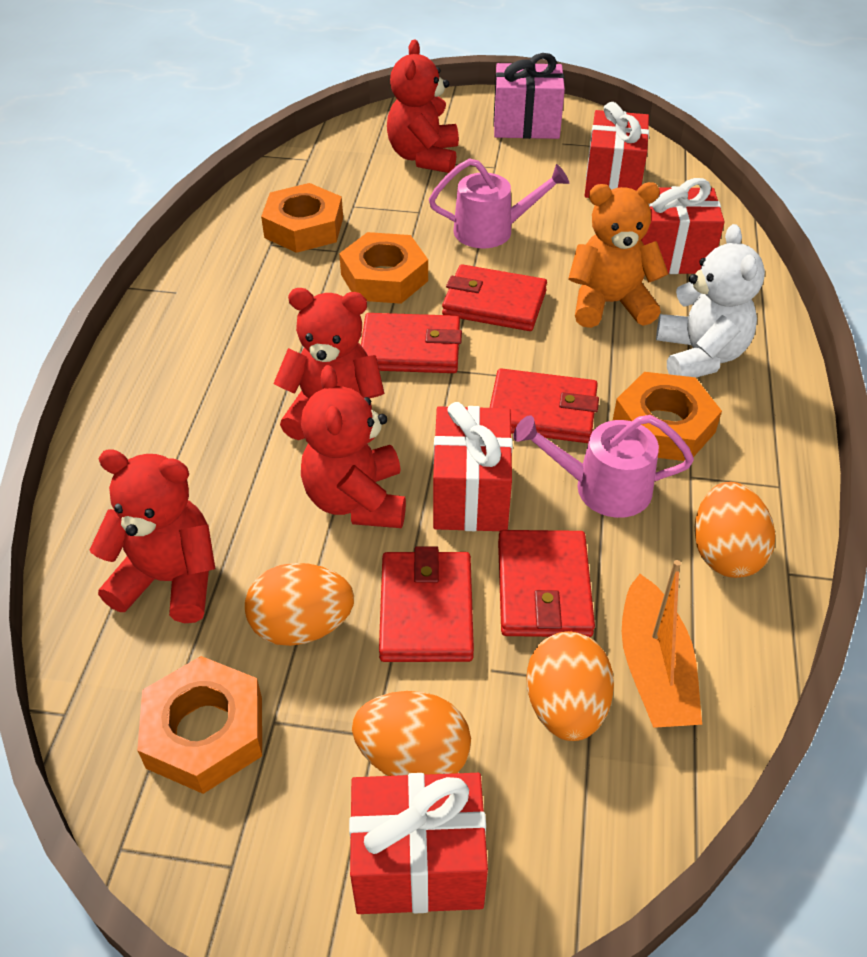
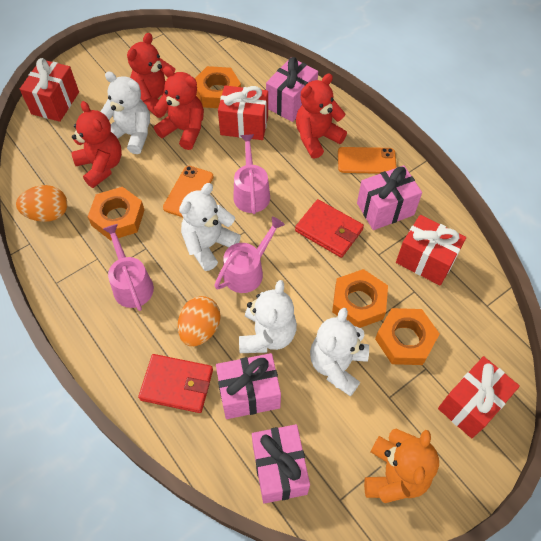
orange boat: 1 -> 0
orange egg: 4 -> 2
orange phone: 0 -> 2
pink gift: 1 -> 4
pink watering can: 2 -> 3
red wallet: 5 -> 2
white teddy bear: 1 -> 4

